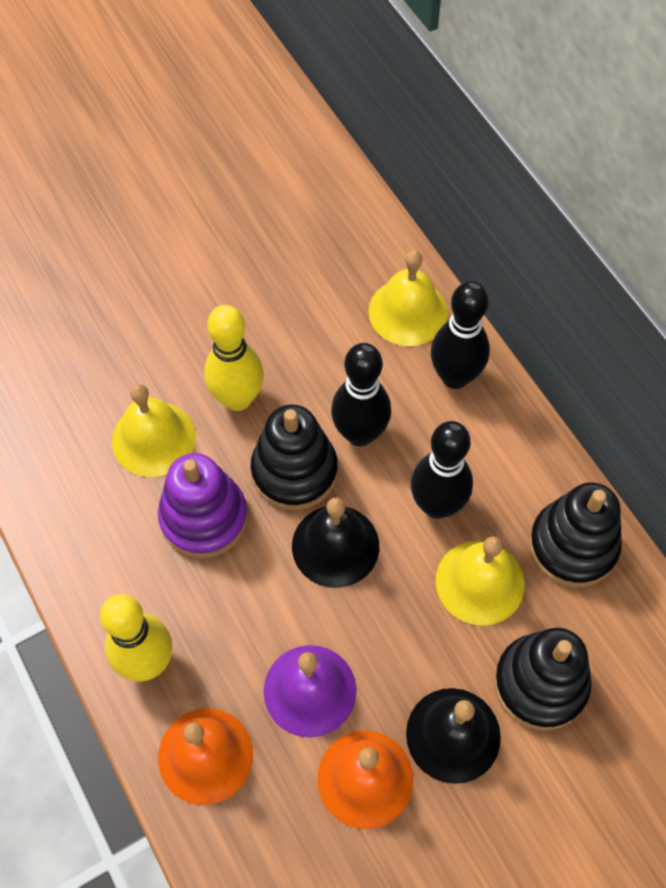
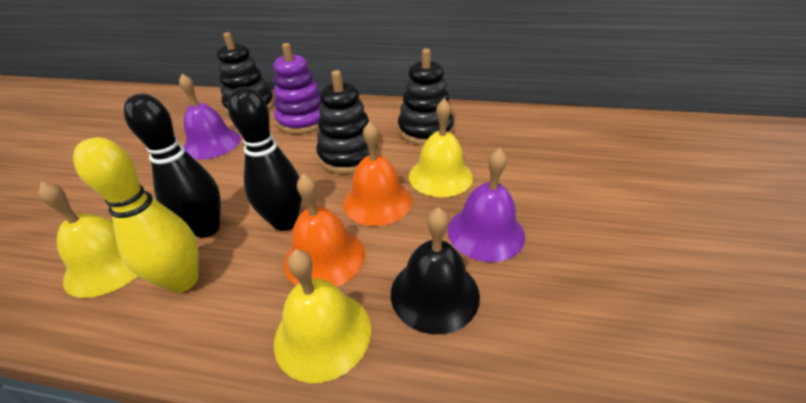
black bell: 2 -> 1
black bowling pin: 3 -> 2
purple bell: 1 -> 2
yellow bowling pin: 2 -> 1

